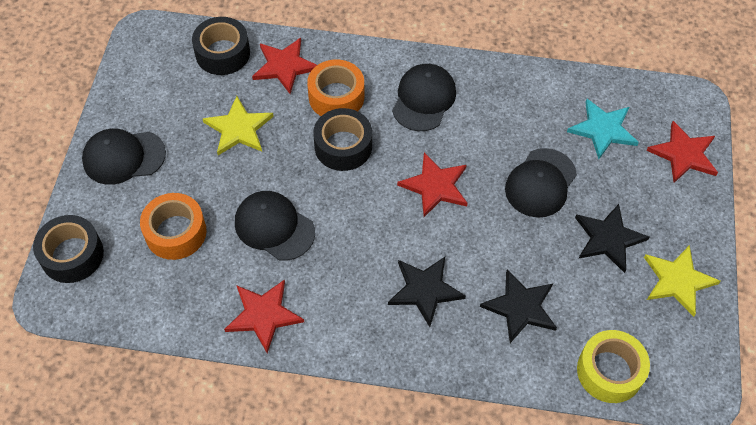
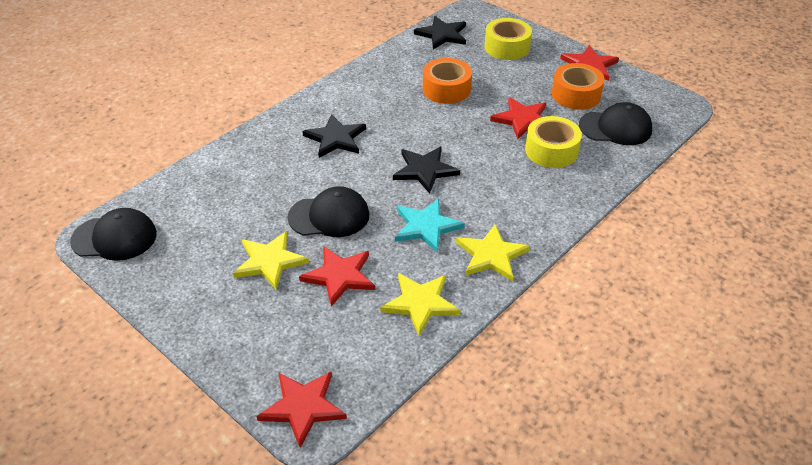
black cap: 4 -> 3
black tape: 3 -> 0
yellow star: 2 -> 3
yellow tape: 1 -> 2

